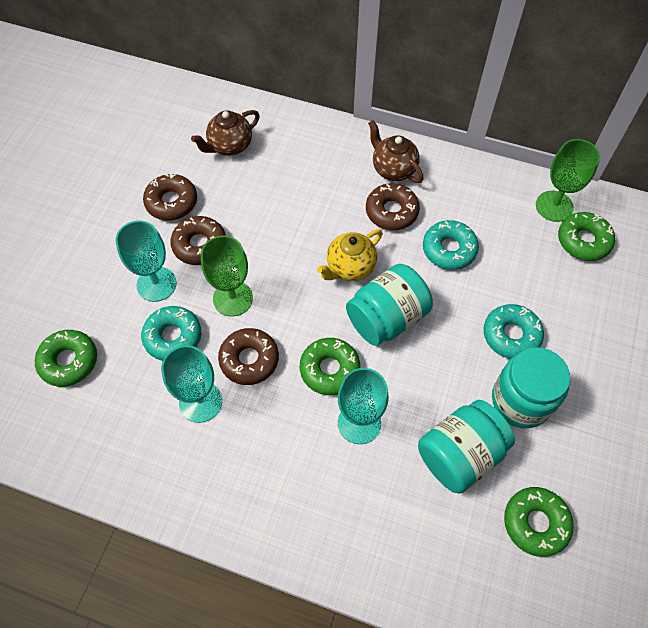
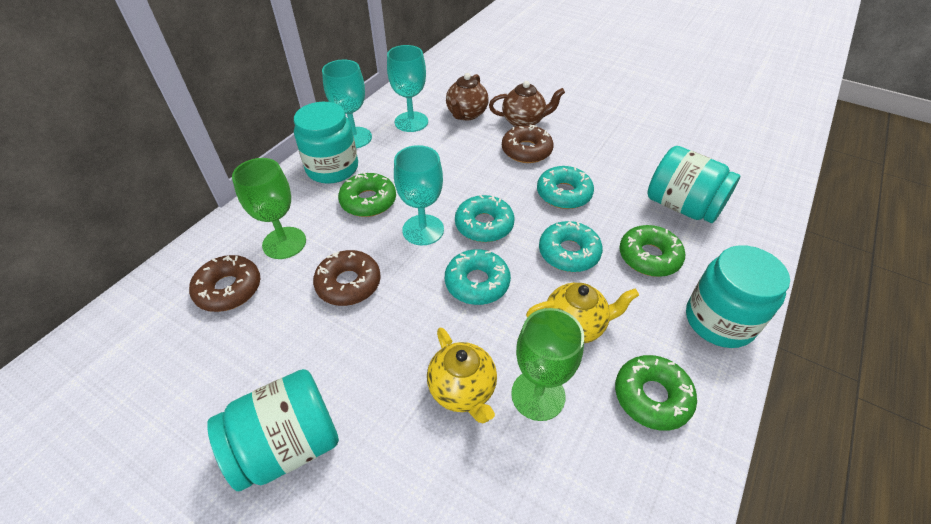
brown donut: 4 -> 3
green donut: 4 -> 3
turquoise donut: 3 -> 4
turquoise jar: 3 -> 4
yellow teapot: 1 -> 2

